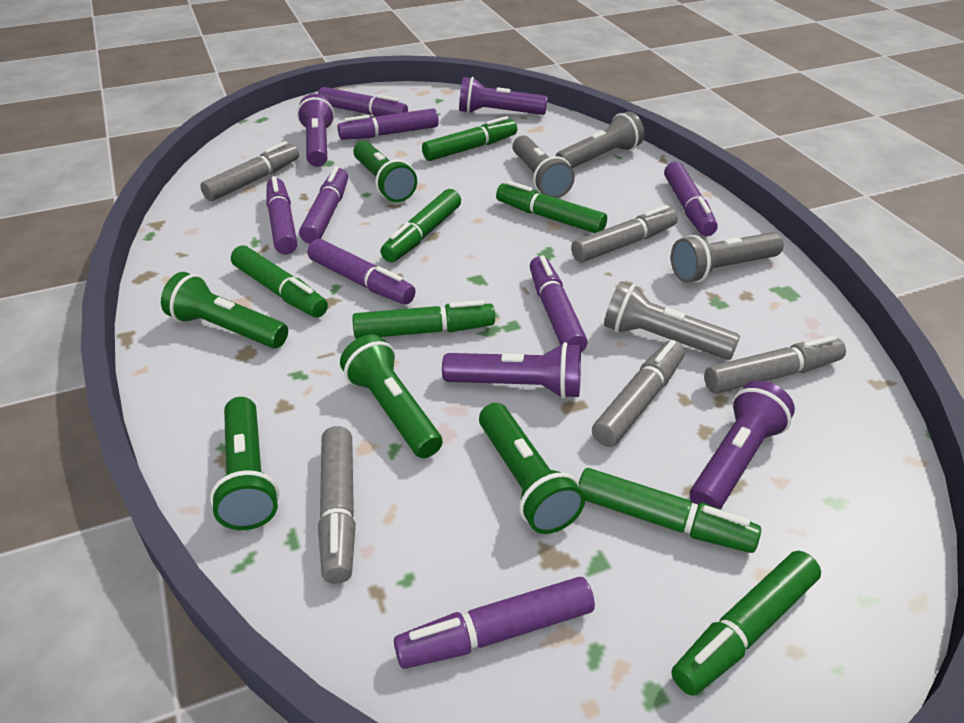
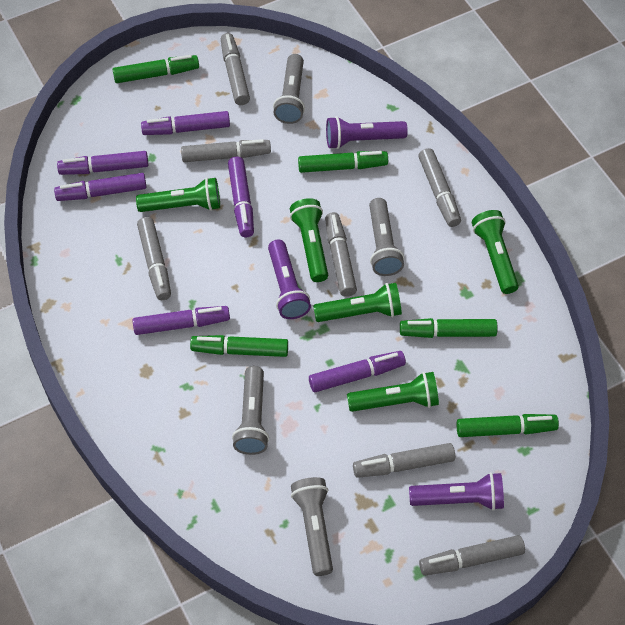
green marker: 7 -> 5
grey marker: 5 -> 7
purple flashlight: 4 -> 3
purple marker: 8 -> 6

